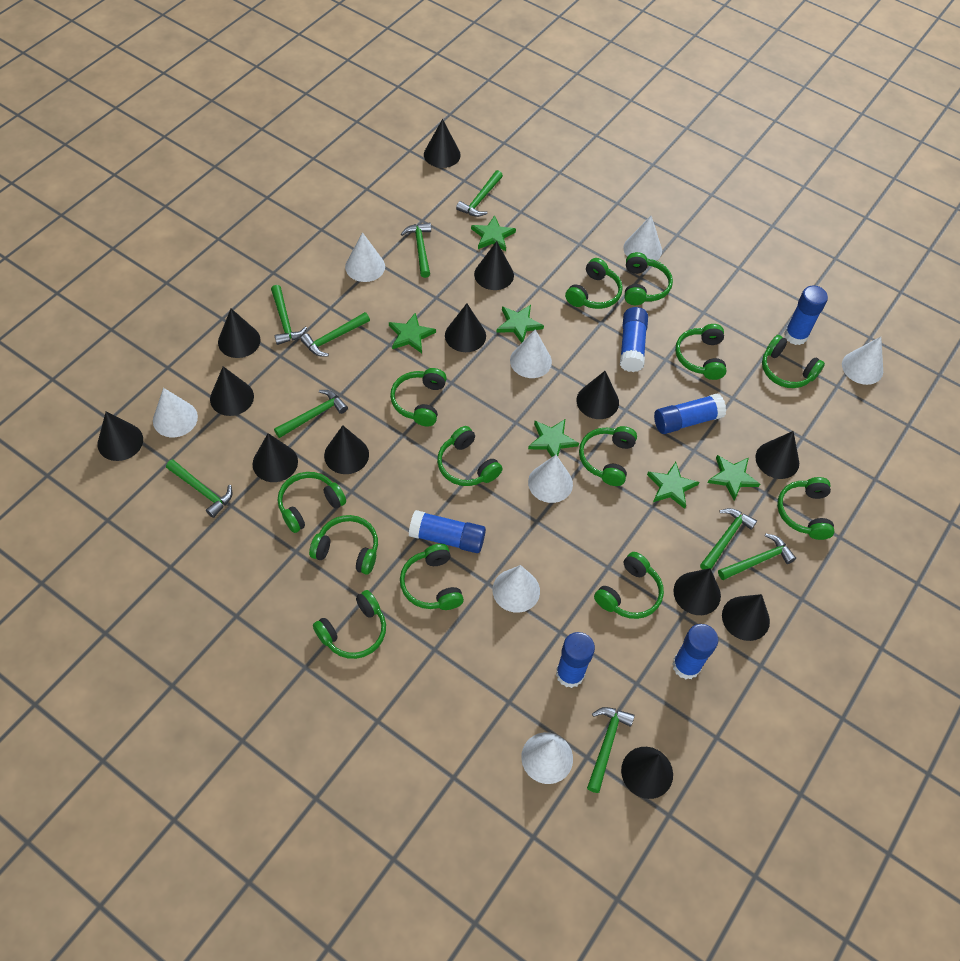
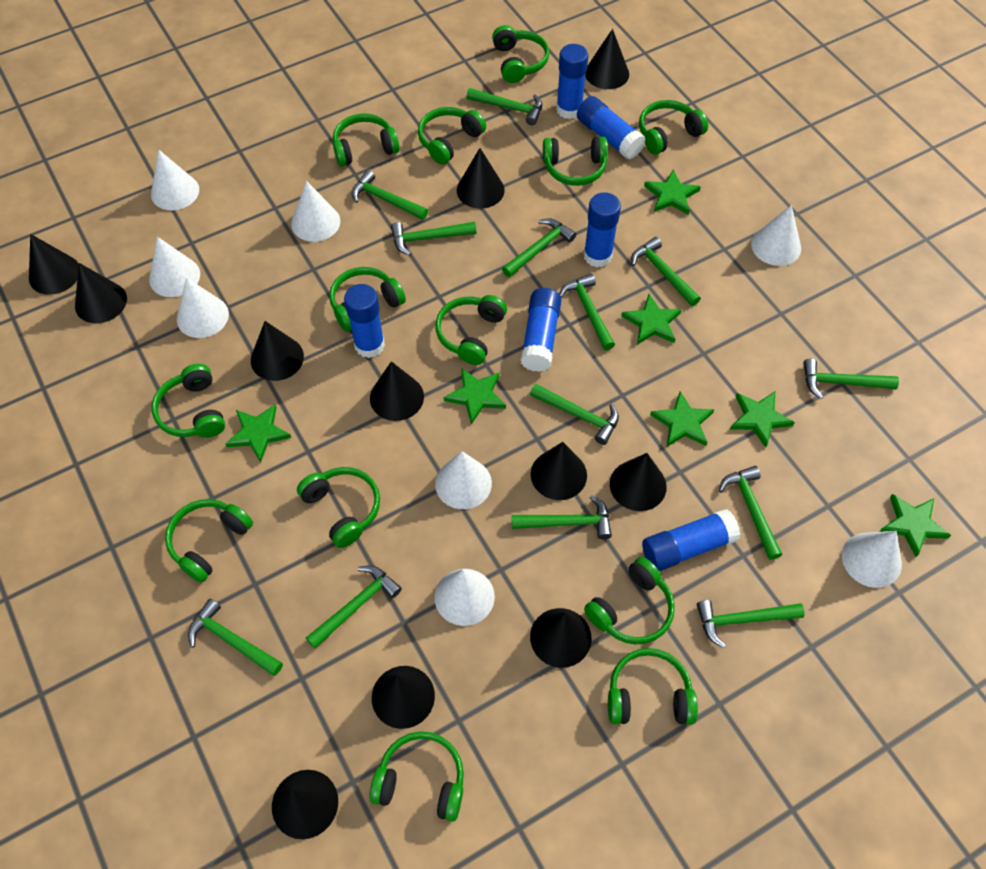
black cone: 13 -> 11
green hammer: 9 -> 13
green star: 6 -> 7

